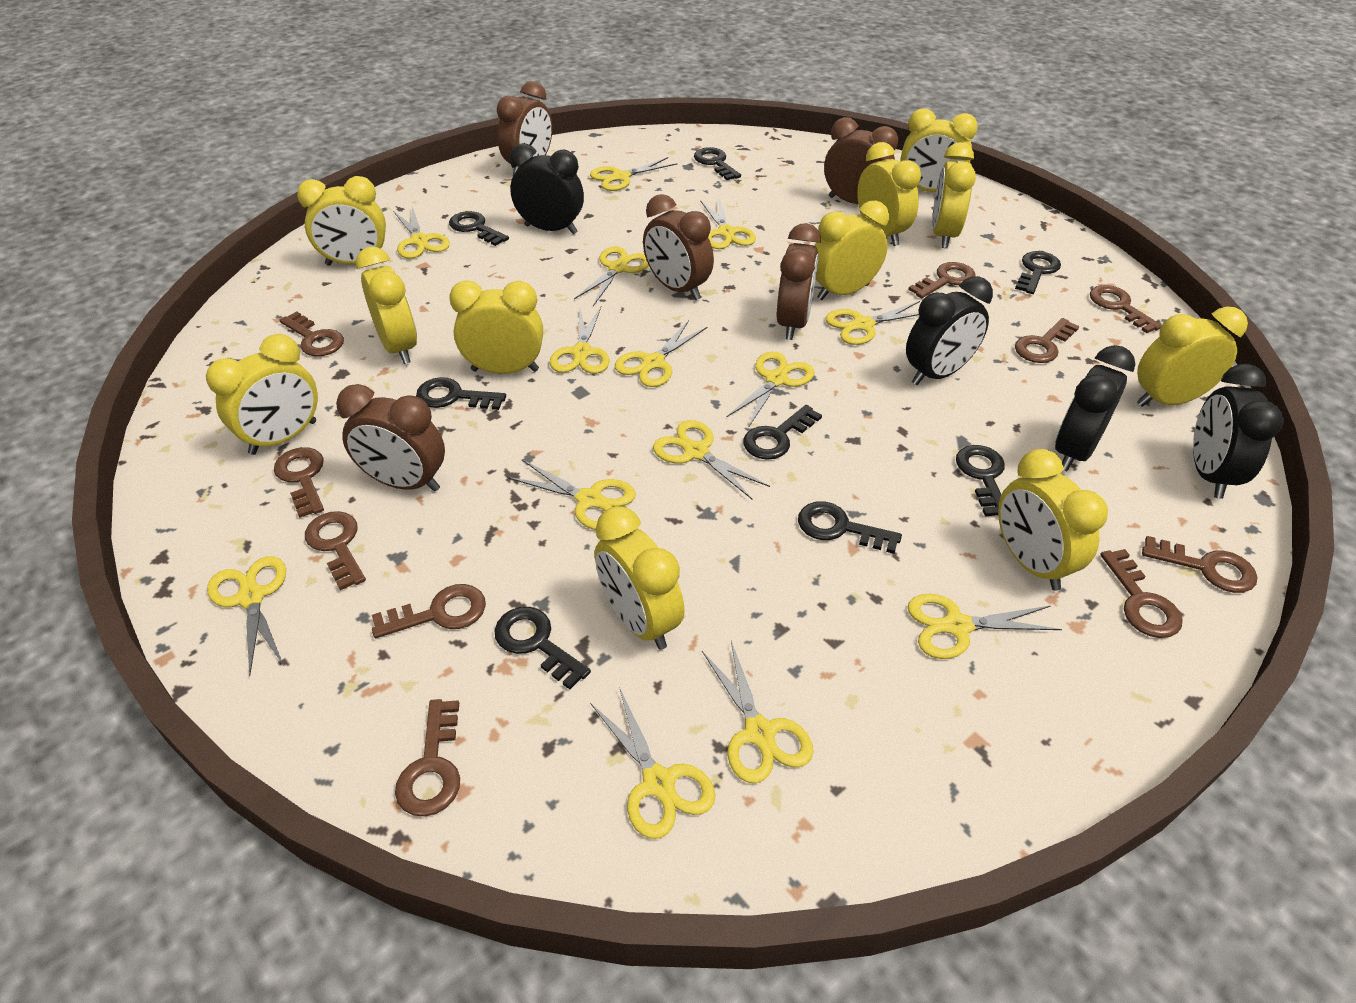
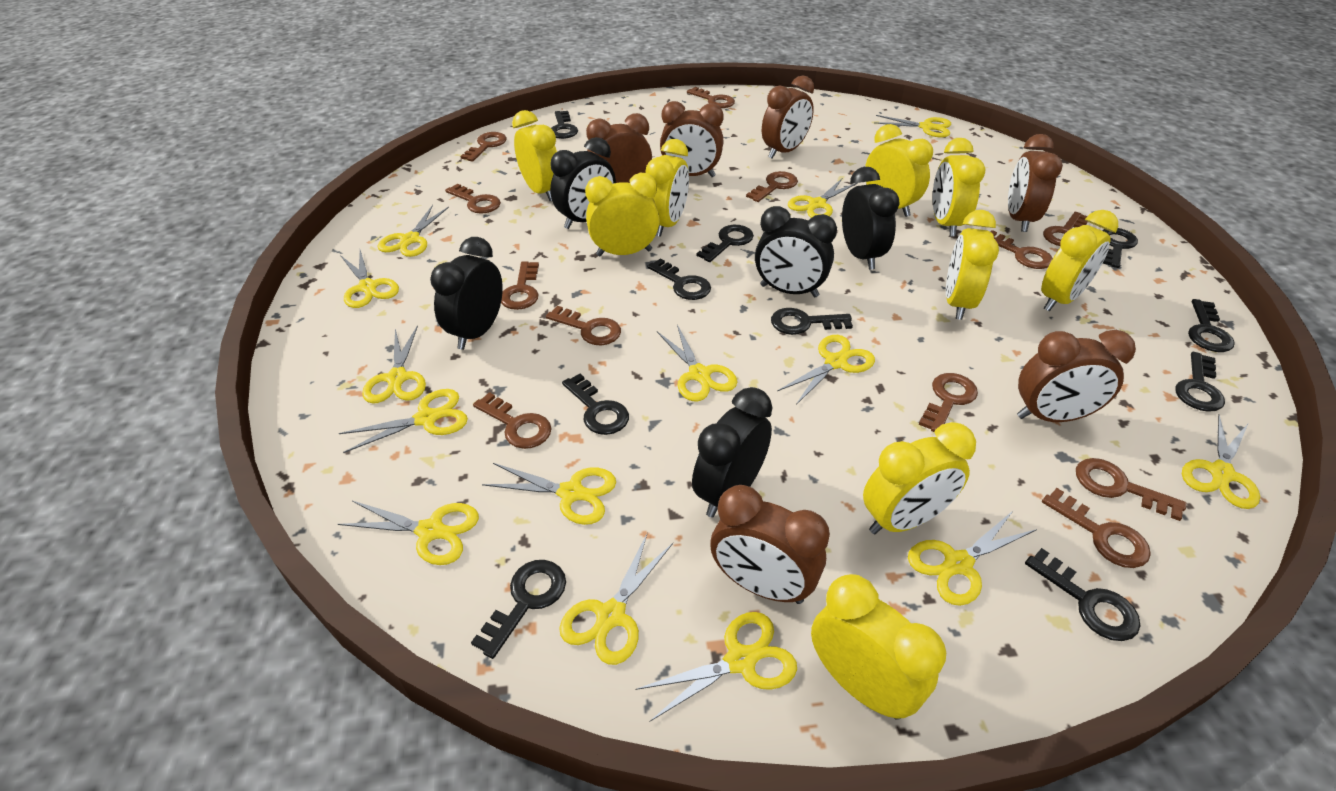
black clock: 4 -> 5
black key: 8 -> 10
brown clock: 5 -> 6
brown key: 10 -> 12
yellow clock: 11 -> 9

